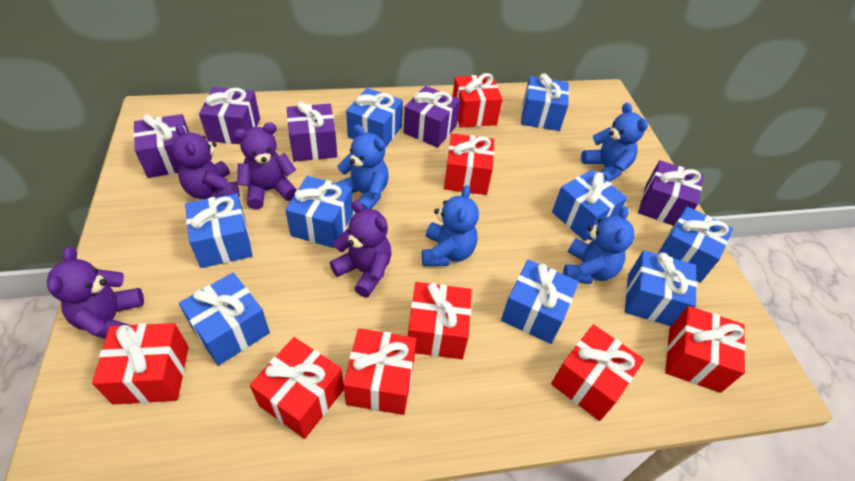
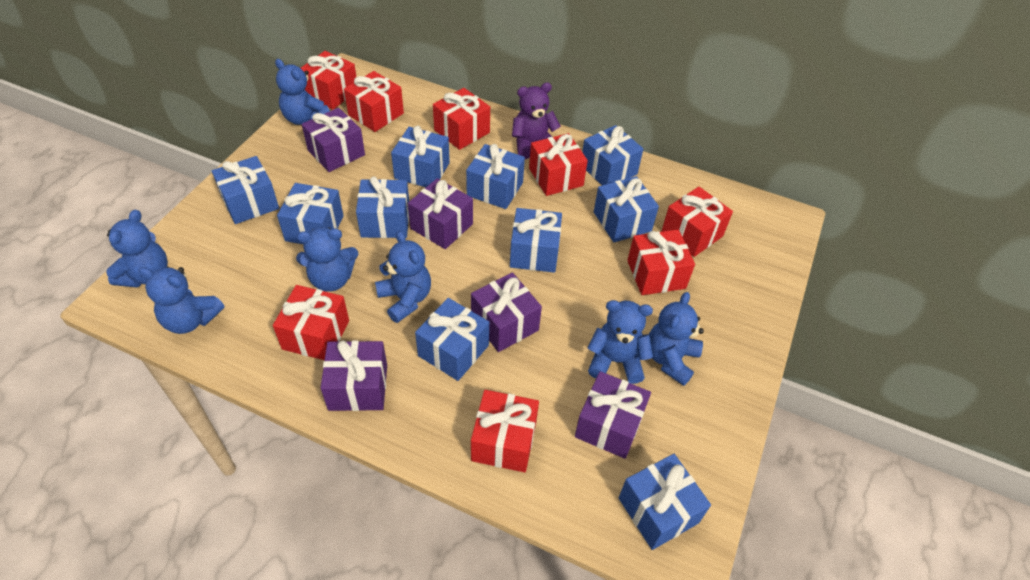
blue gift: 9 -> 10
blue teddy bear: 4 -> 7
purple teddy bear: 4 -> 1

